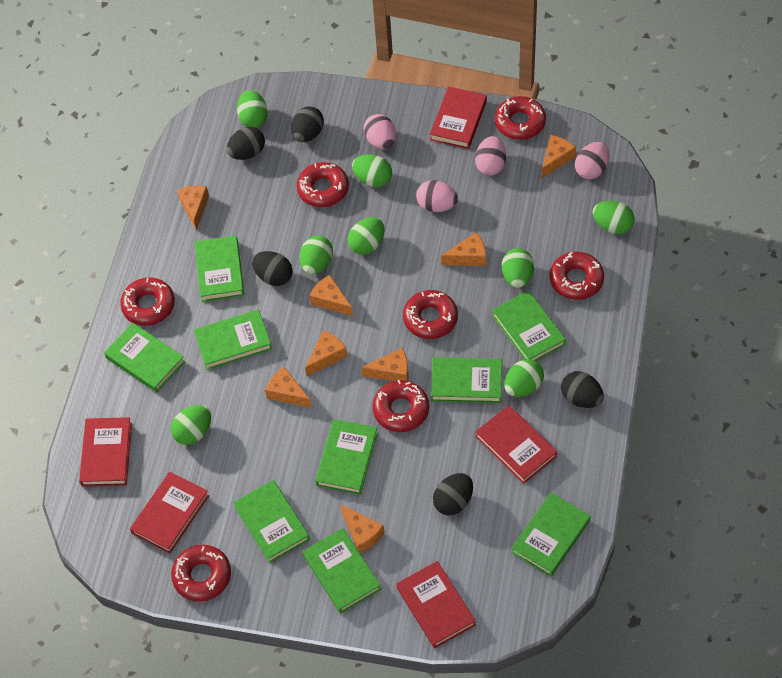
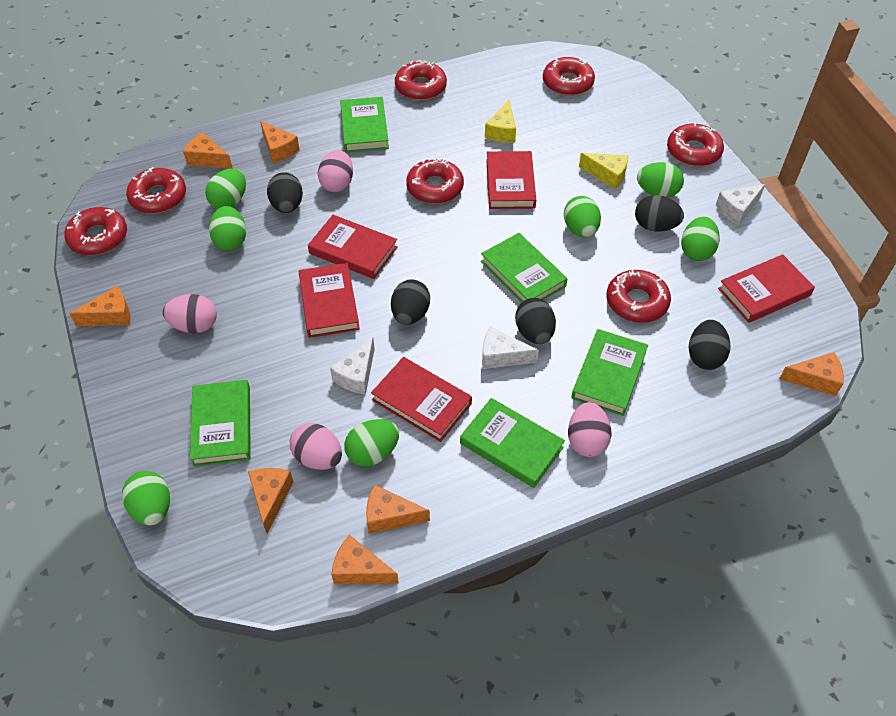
green book: 9 -> 5
green egg: 8 -> 7
orange cheese: 8 -> 7
white cheese: 0 -> 3
yellow cheese: 0 -> 2

